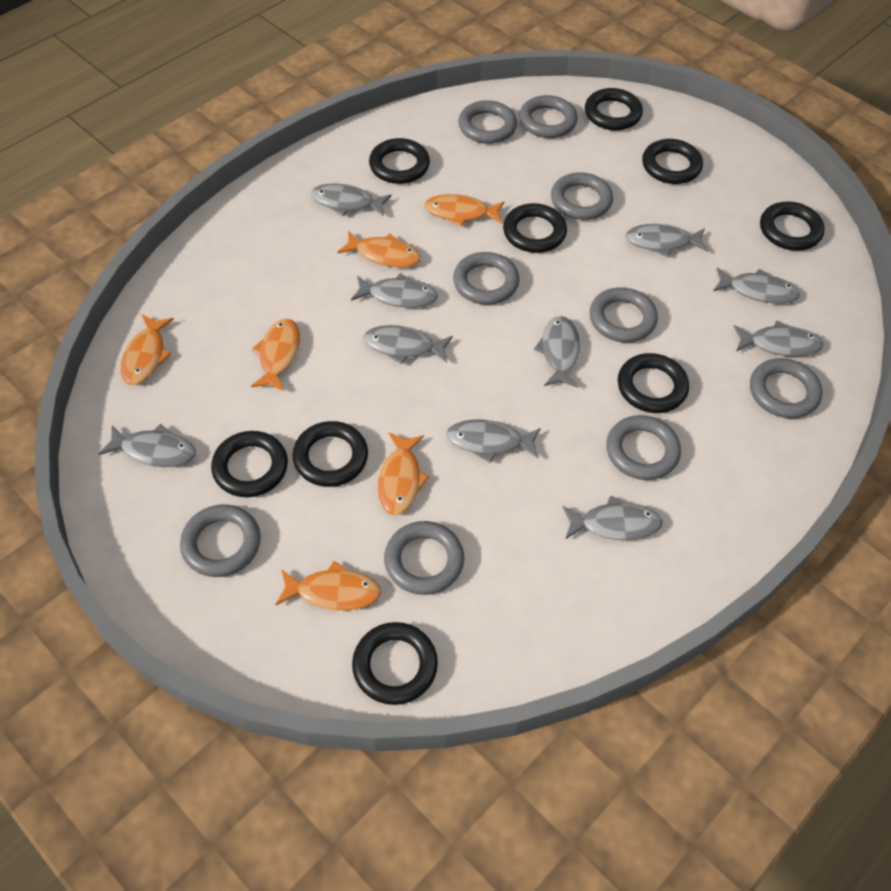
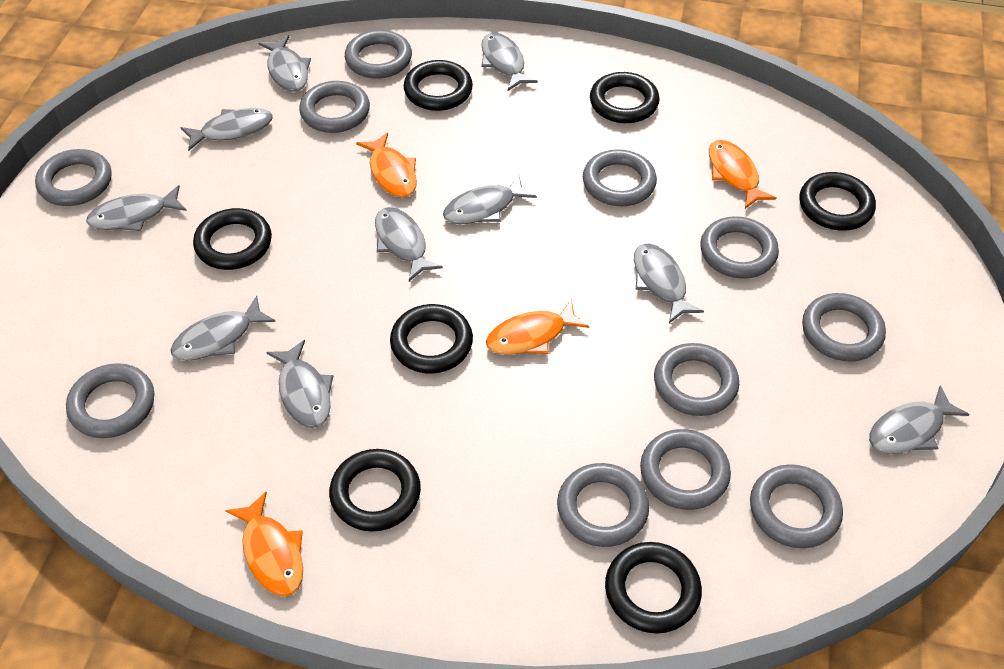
black ring: 9 -> 7
grey ring: 9 -> 11
orange fish: 6 -> 4

